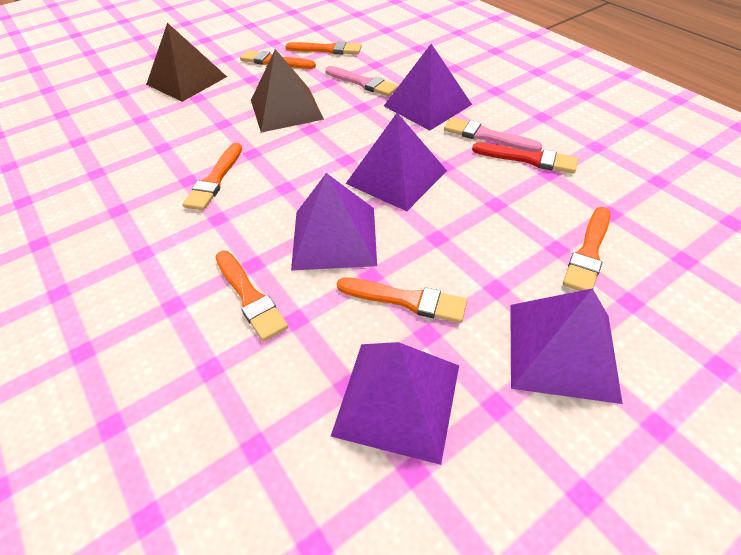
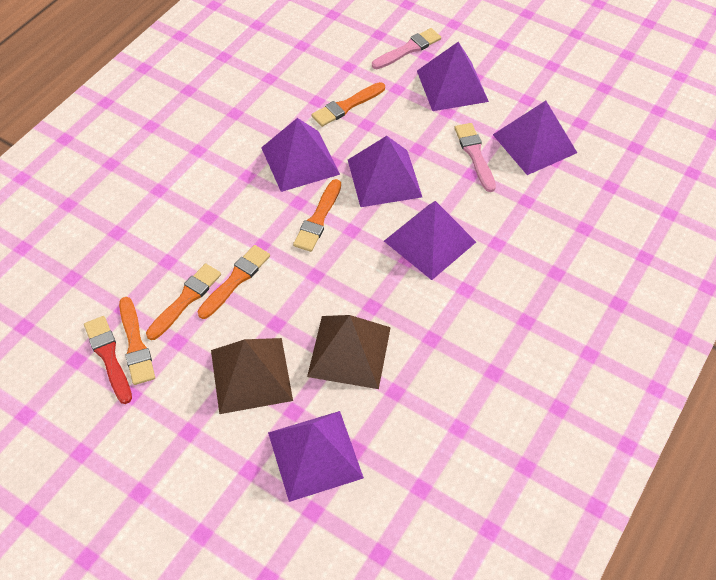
orange brush: 6 -> 5
purple pyramid: 5 -> 6

